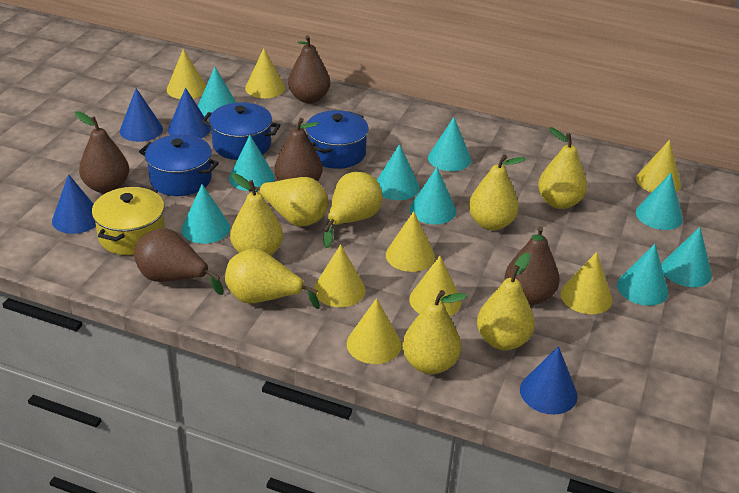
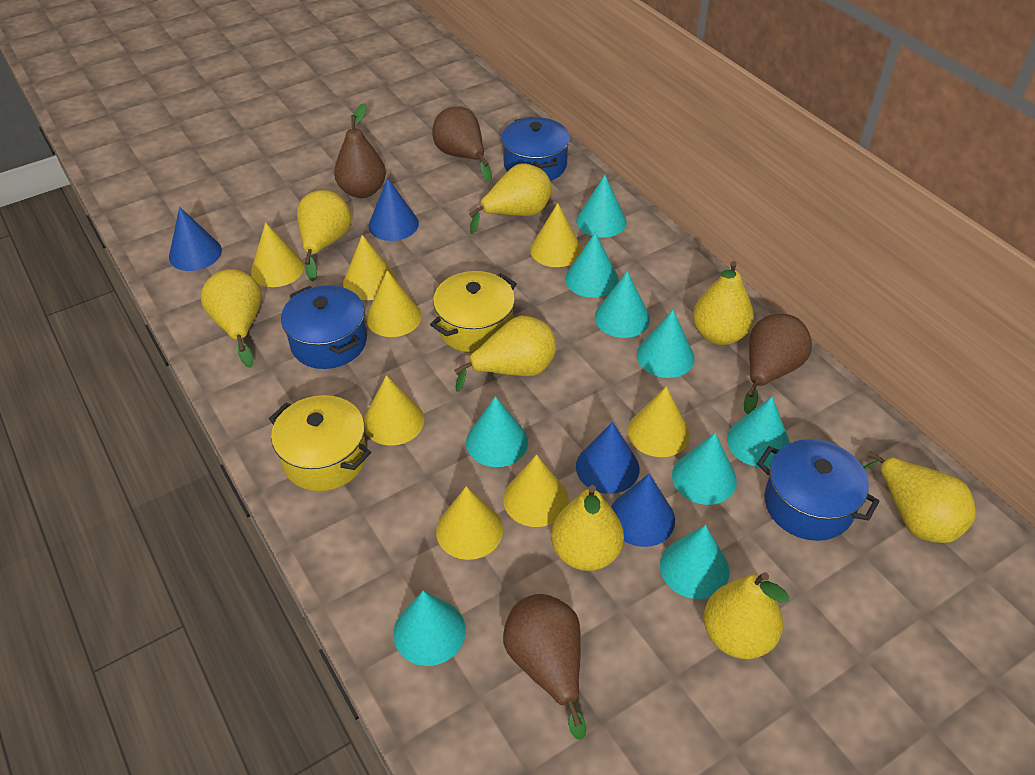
brown pear: 5 -> 4
yellow pot: 1 -> 2

